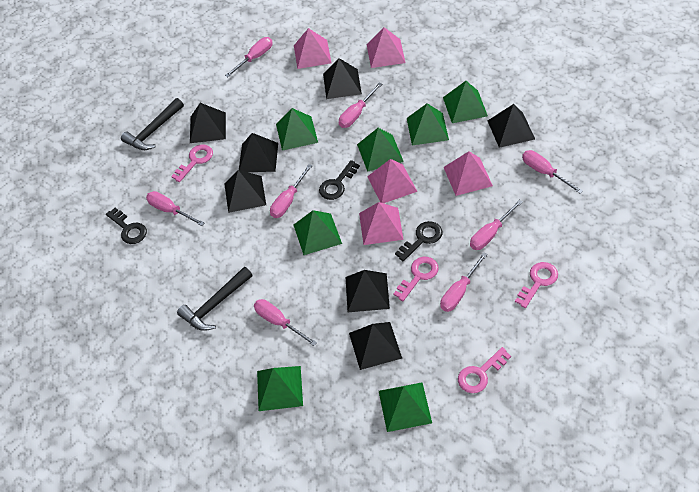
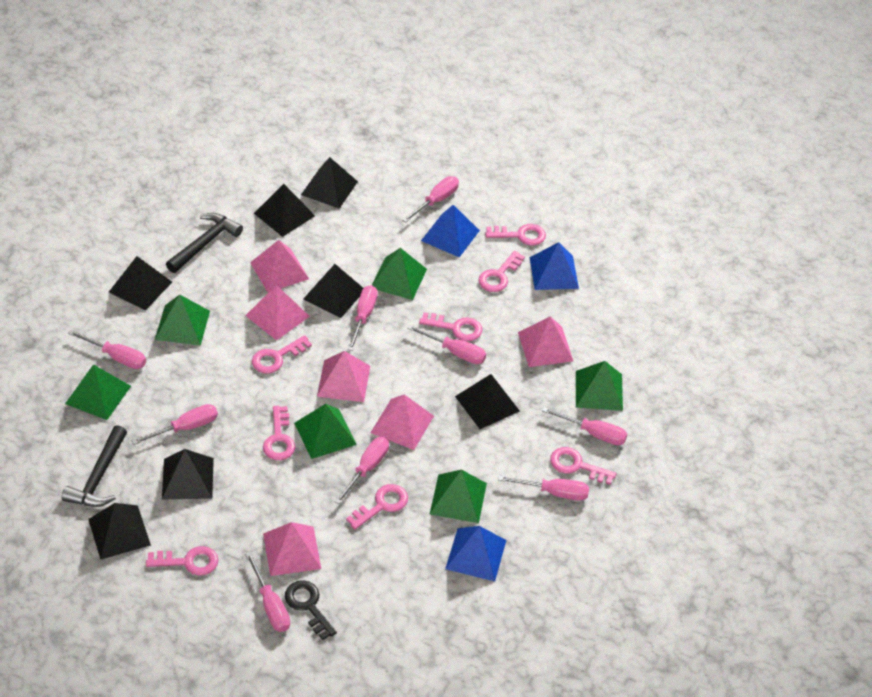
black key: 3 -> 1
blue pyramid: 0 -> 3
green pyramid: 7 -> 6
pink key: 4 -> 8
pink pyramid: 5 -> 6
pink screwdriver: 8 -> 9

